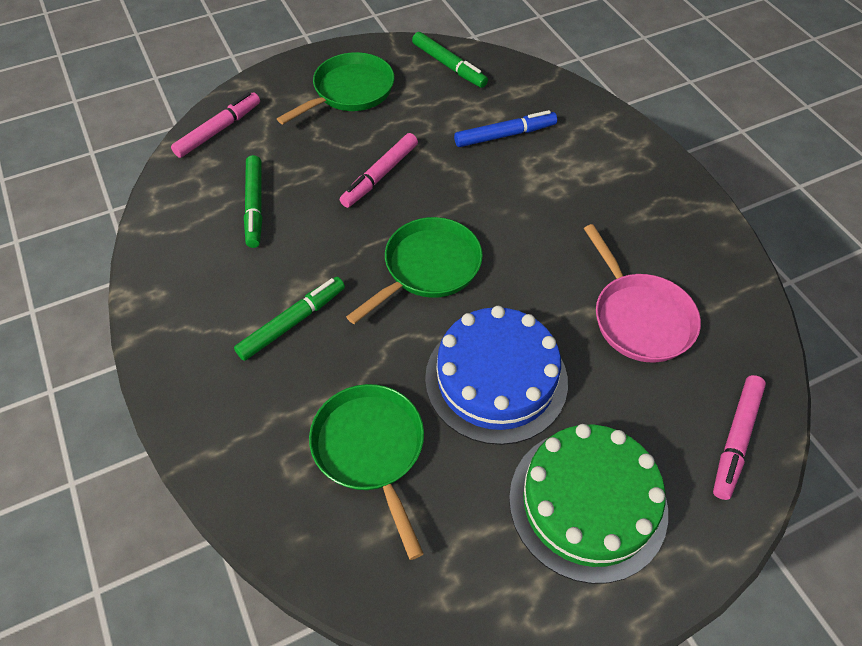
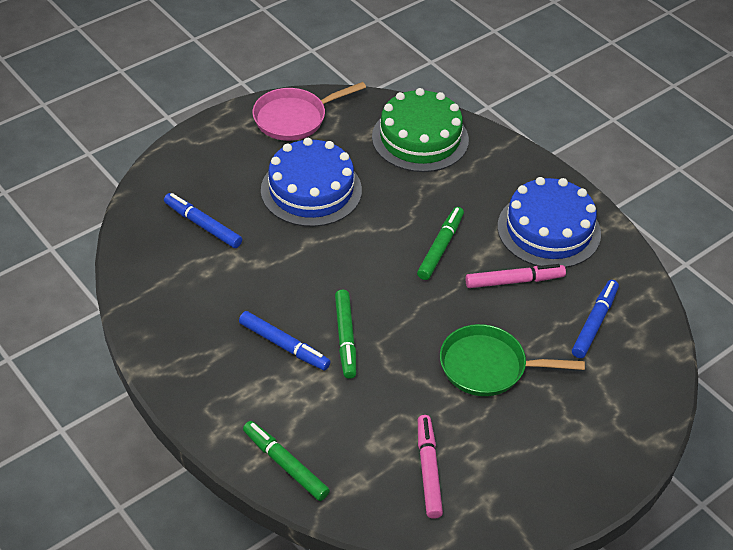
blue cake: 1 -> 2
blue marker: 1 -> 3
green pan: 3 -> 1
pink marker: 3 -> 2

